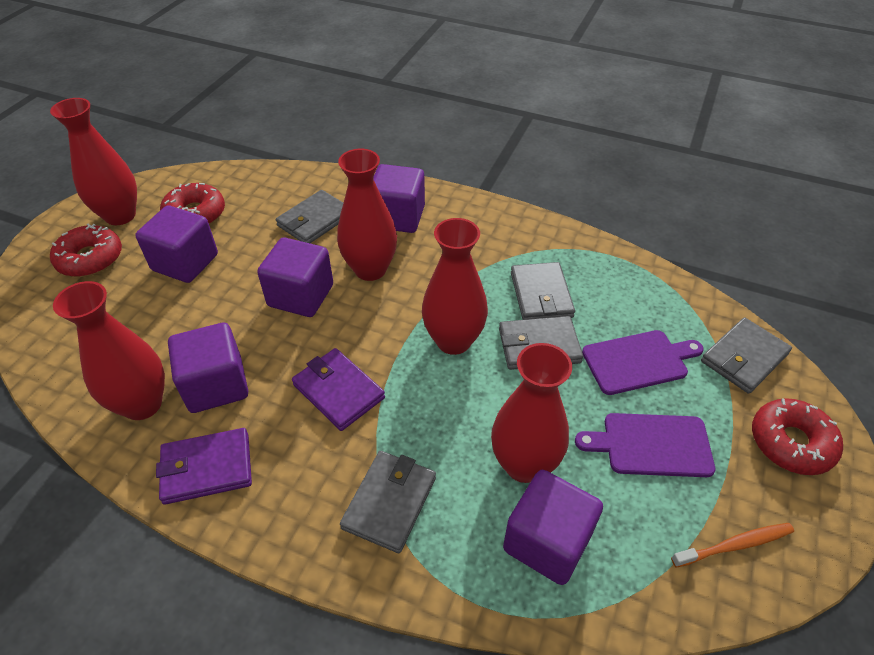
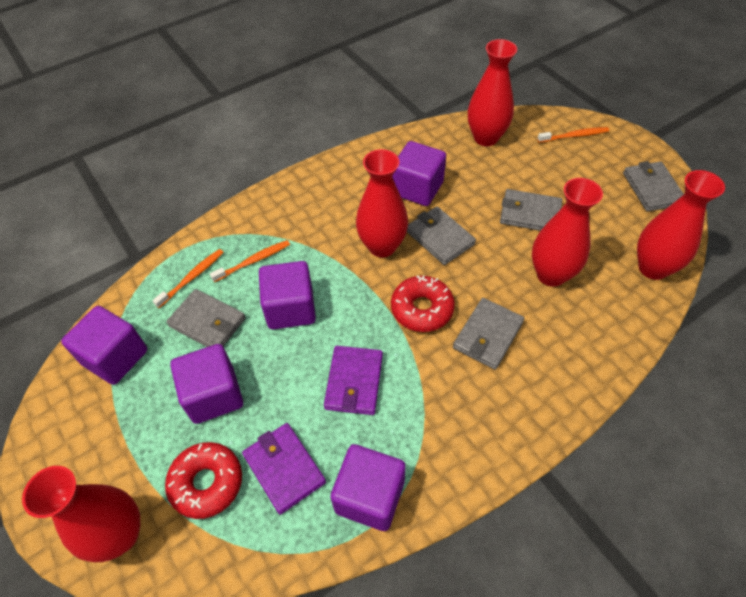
orange toothbrush: 1 -> 3
purple cutting board: 2 -> 0
red donut: 3 -> 2

